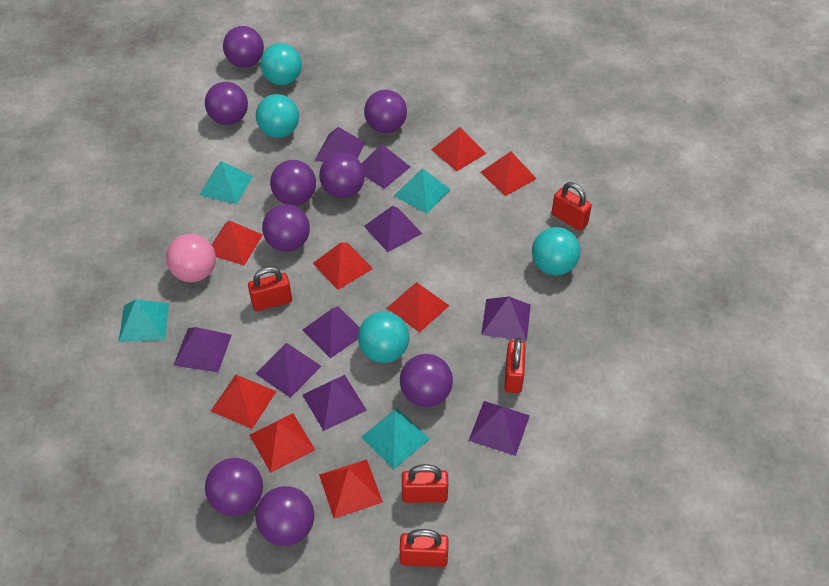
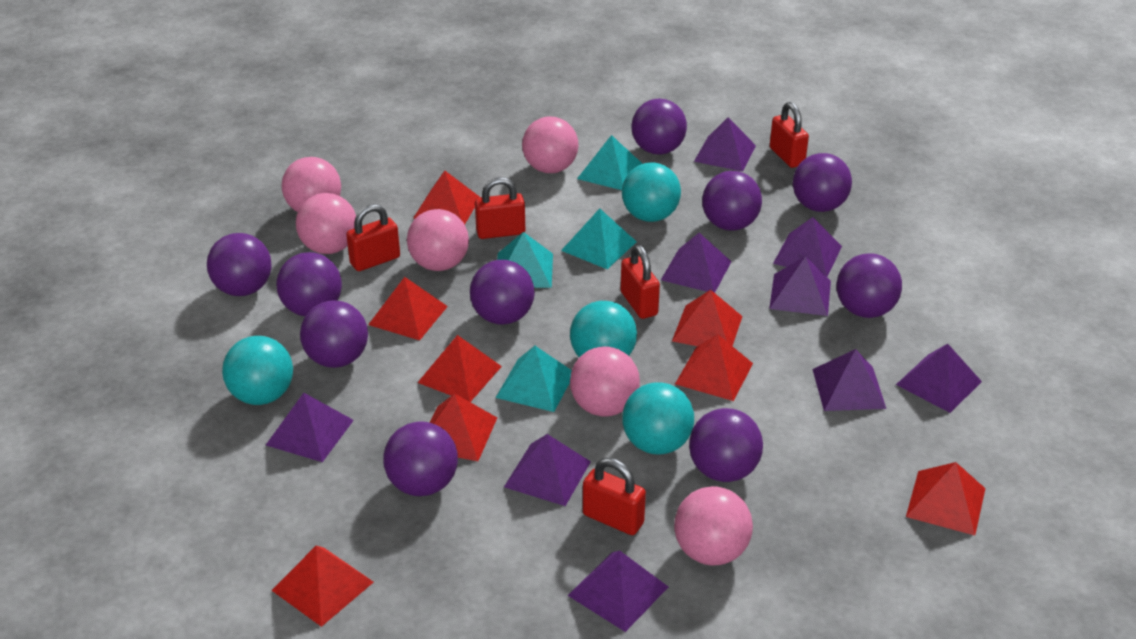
pink ball: 1 -> 6
purple ball: 9 -> 10

